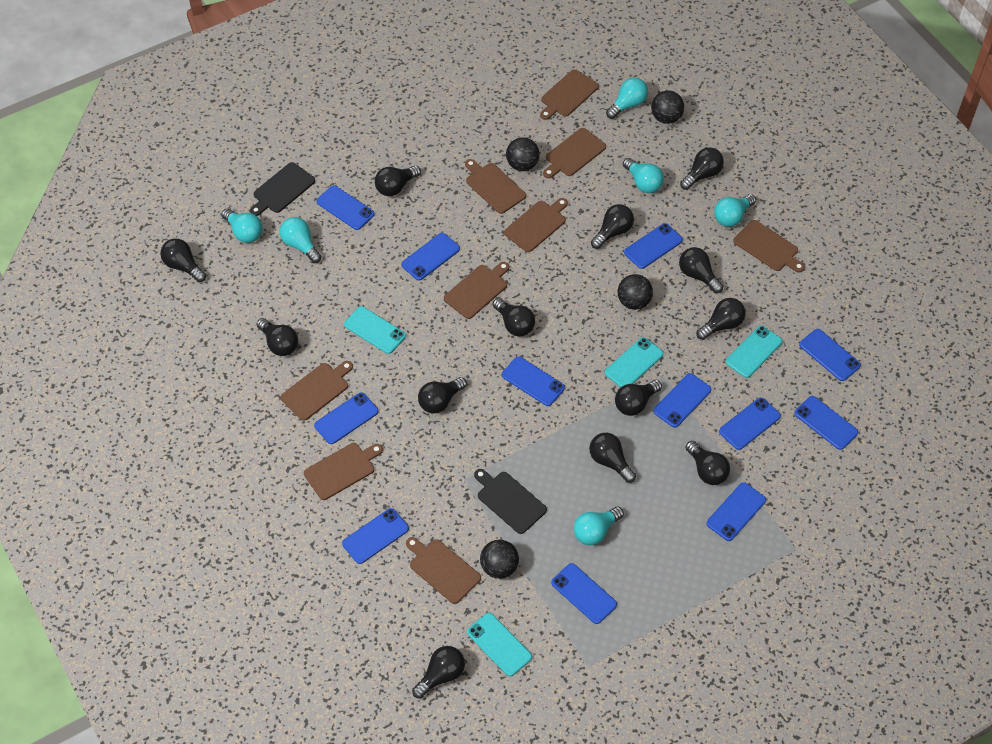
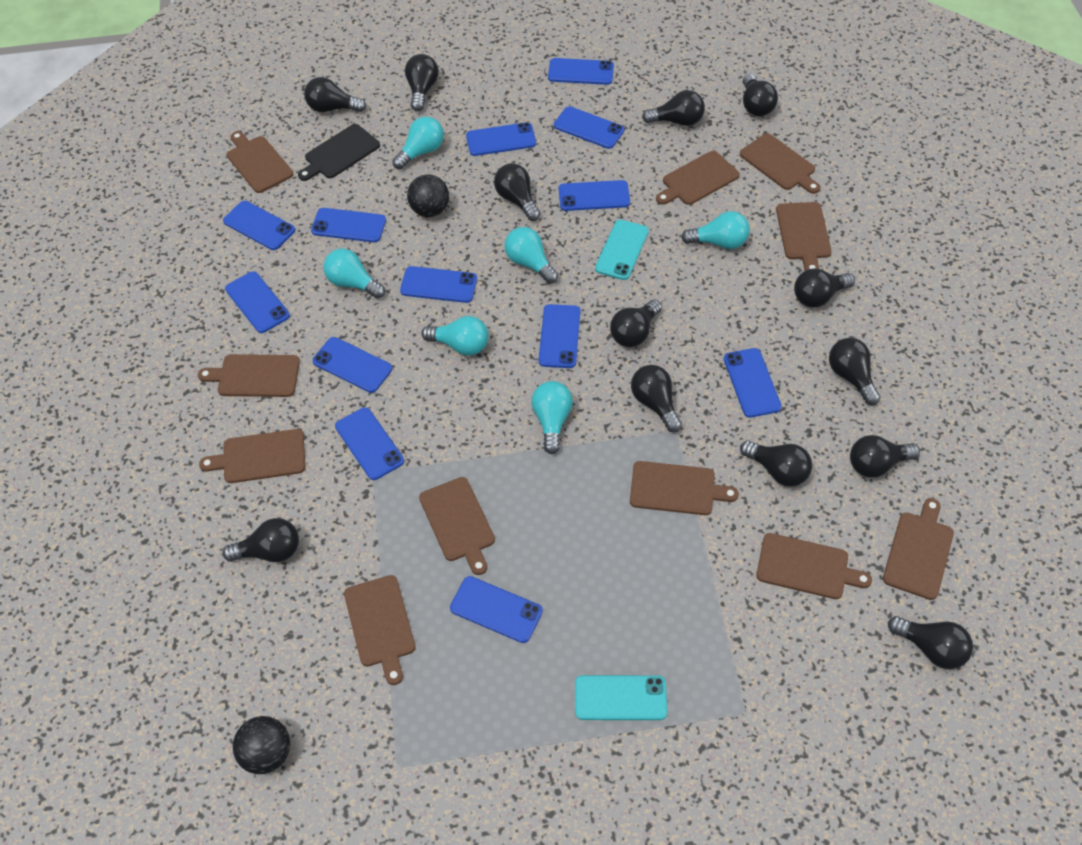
black ball: 4 -> 2
black cutting board: 2 -> 1
blue phone: 12 -> 13
brown cutting board: 9 -> 11
turquoise phone: 4 -> 2

